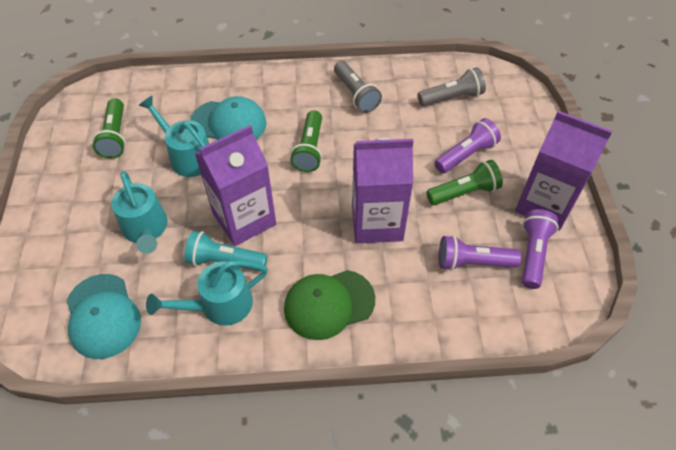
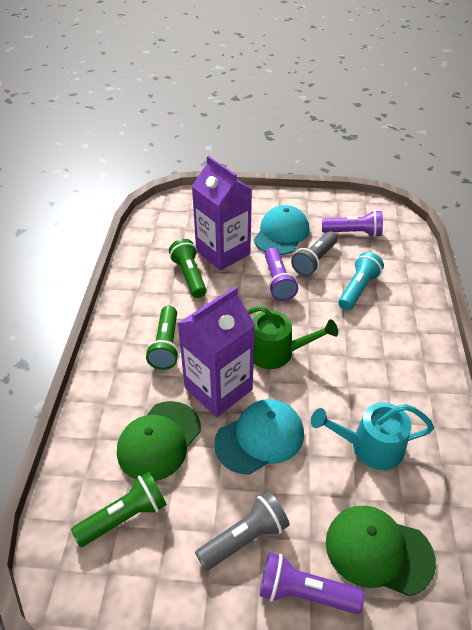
green cap: 1 -> 2
green watering can: 0 -> 1
purple carton: 3 -> 2
turquoise watering can: 3 -> 1

